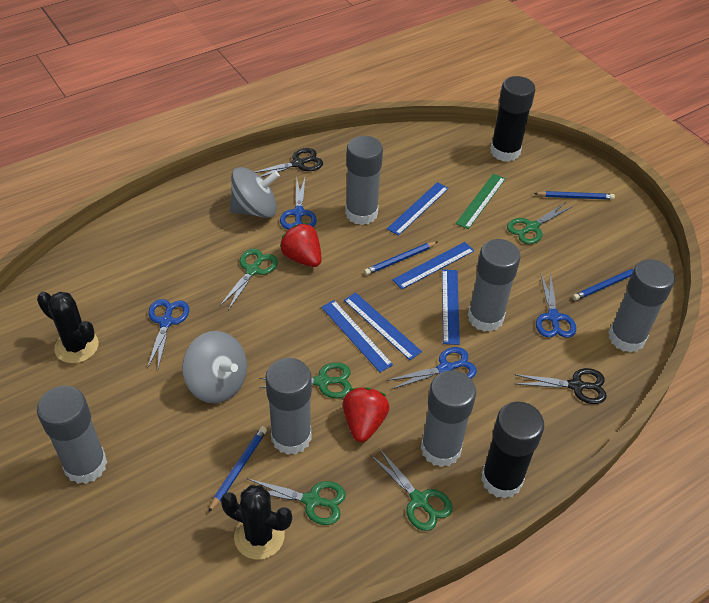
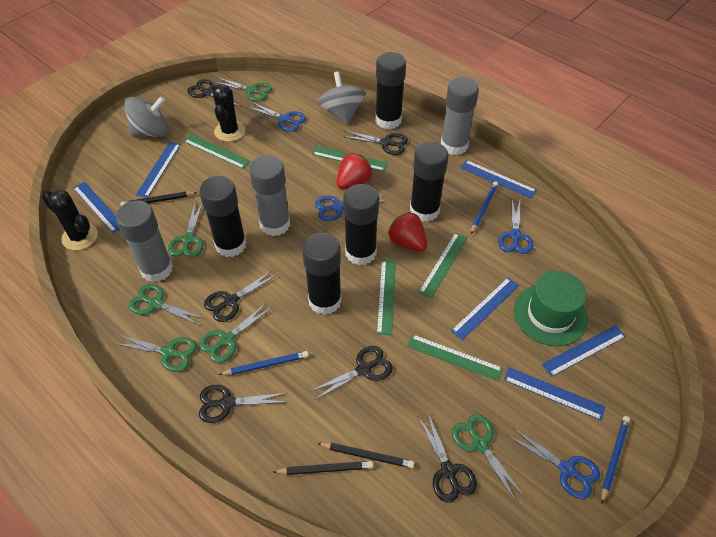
black glue stick: 2 -> 5
black pencil: 0 -> 3
black scissors: 2 -> 6
blue pencil: 4 -> 3
blue ruler: 5 -> 6
green hat: 0 -> 1
green ruler: 1 -> 5
green scissors: 5 -> 6
grey glue stick: 6 -> 3

